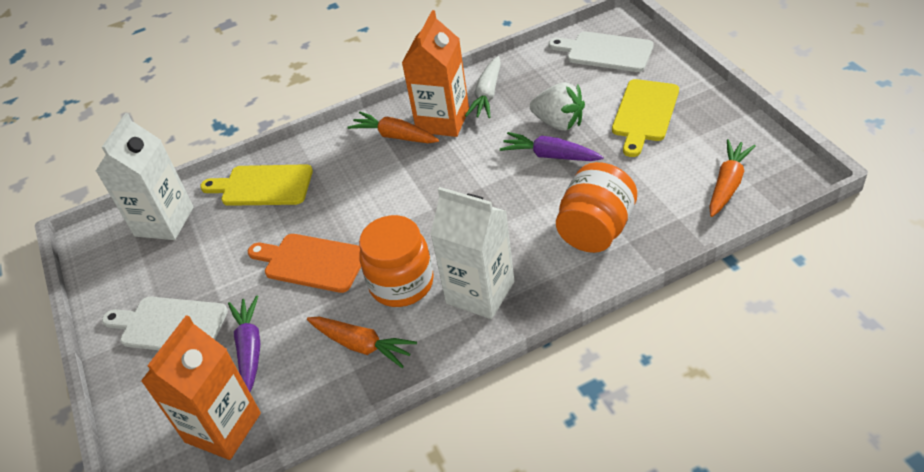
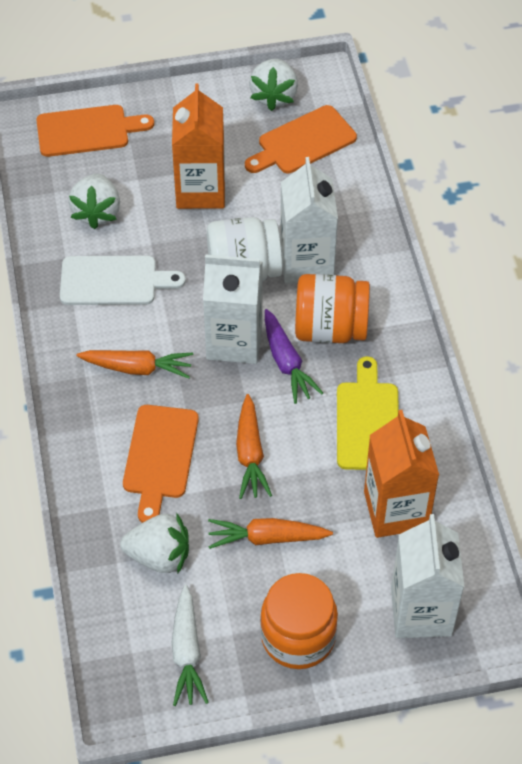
orange cutting board: 1 -> 3
purple carrot: 2 -> 1
white carton: 2 -> 3
white cutting board: 2 -> 1
white jar: 0 -> 1
white strawberry: 1 -> 3
yellow cutting board: 2 -> 1

